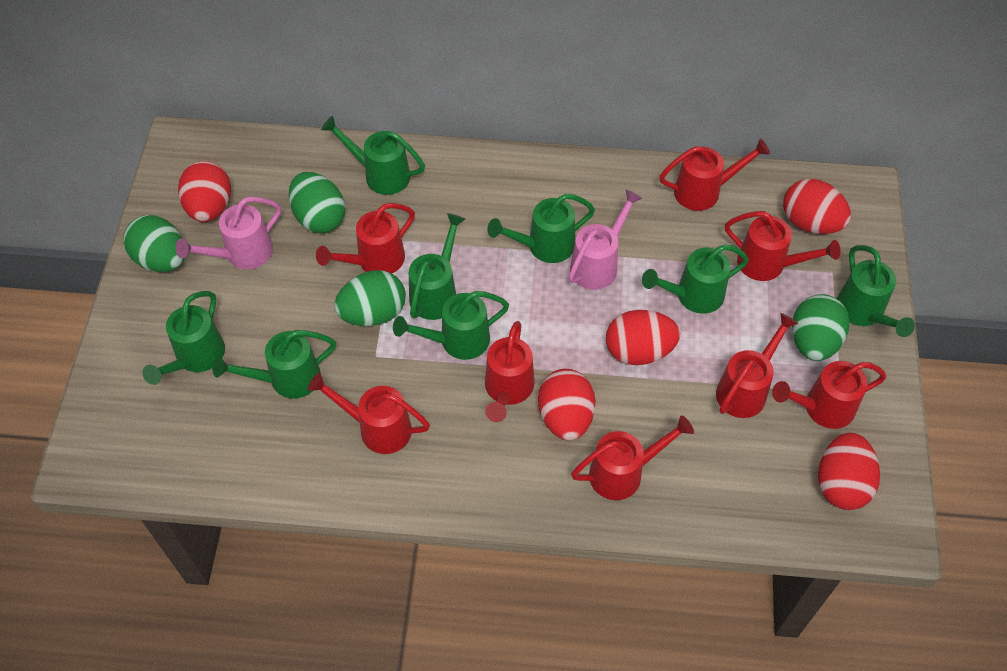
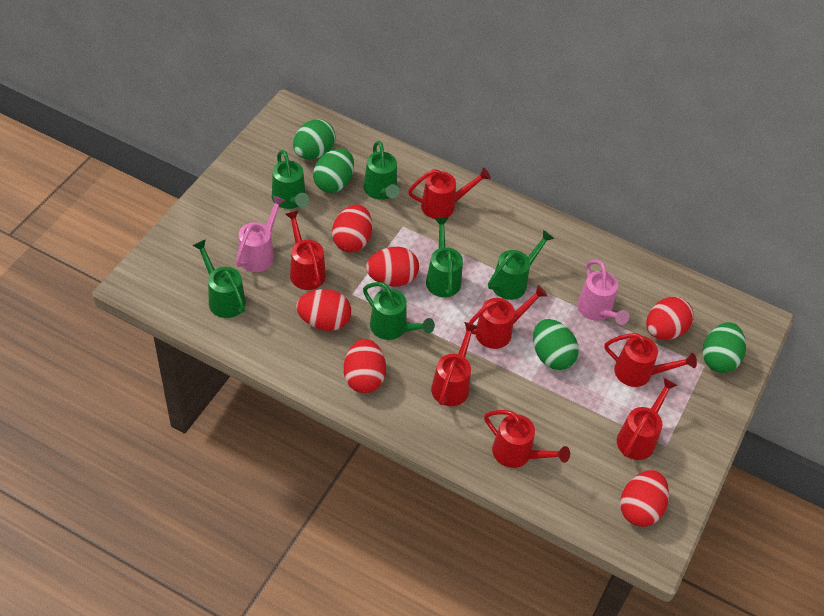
green watering can: 8 -> 6
red egg: 5 -> 6
red watering can: 8 -> 7

